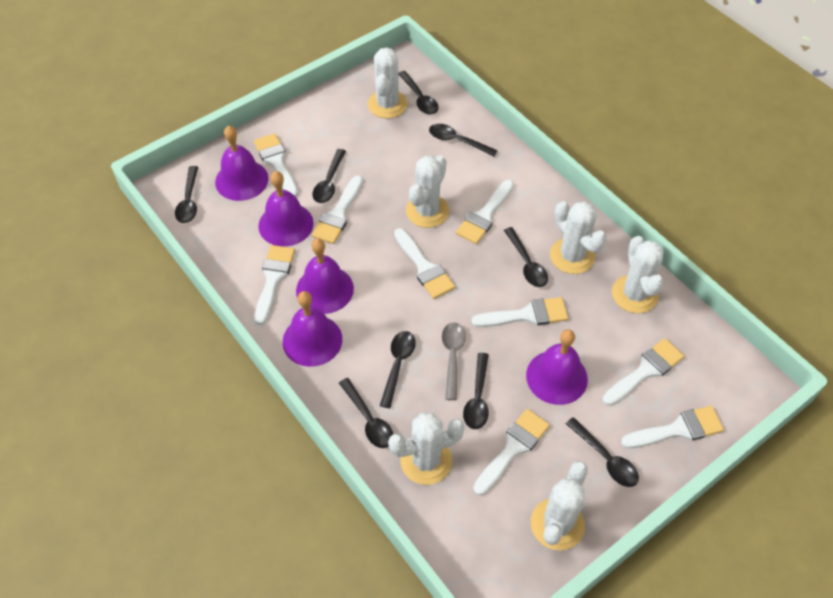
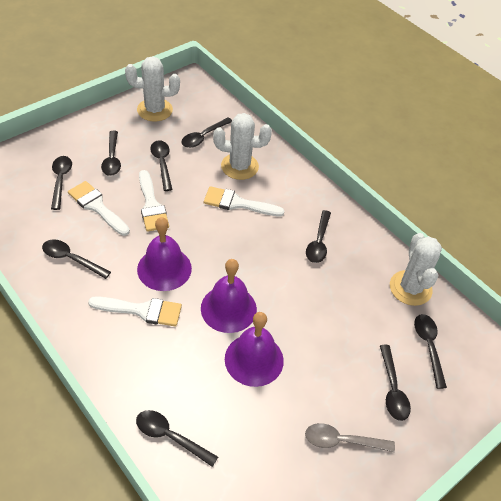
purple bell: 5 -> 3
white brush: 9 -> 4
white cactus: 6 -> 3

